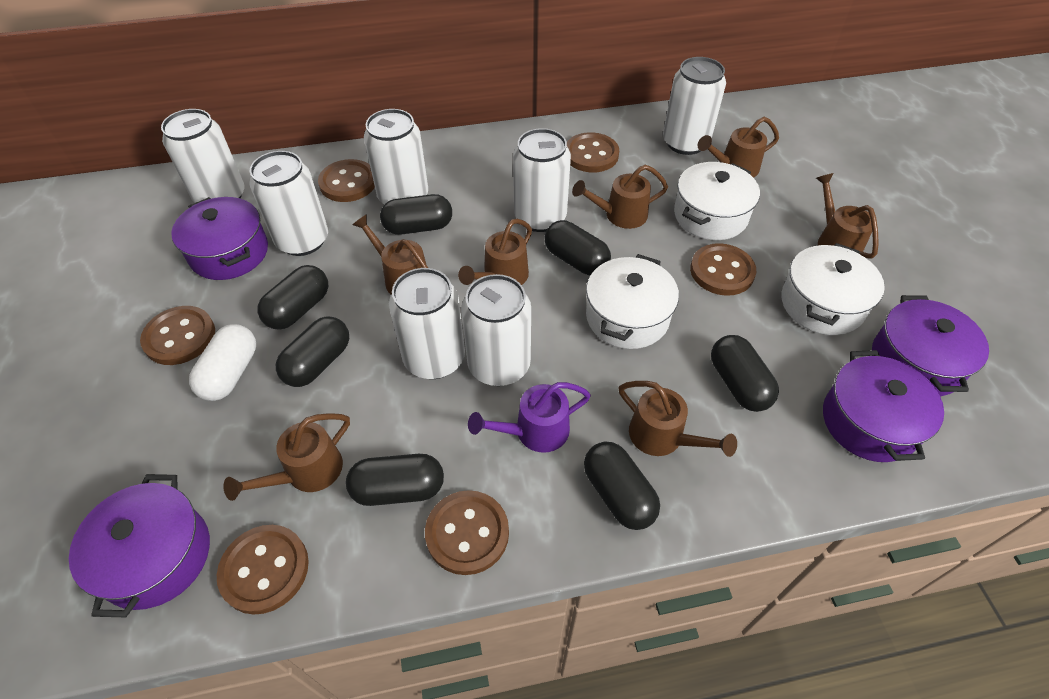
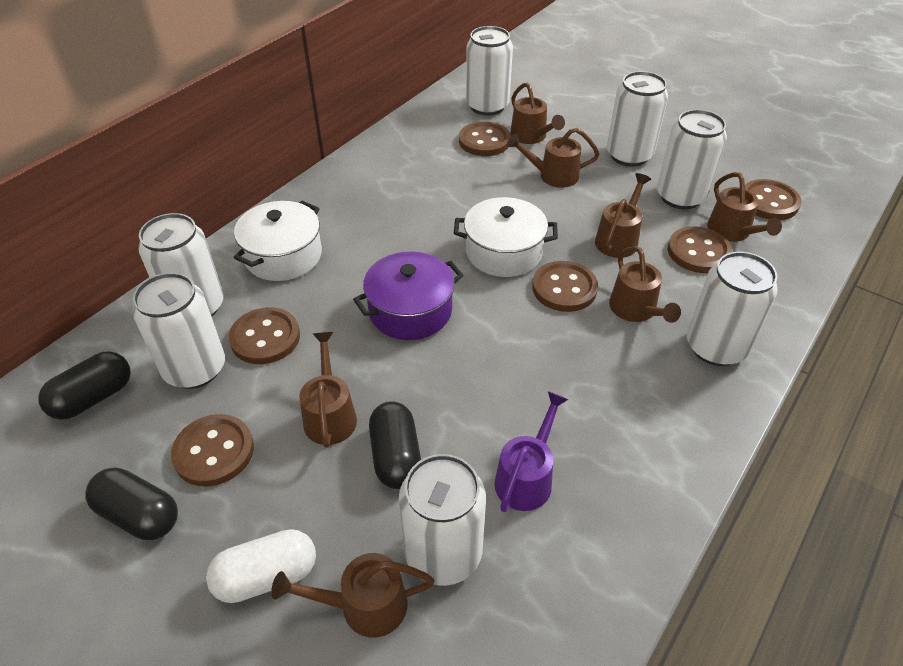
black capsule: 7 -> 3
purple pot: 4 -> 1
white pot: 3 -> 2

